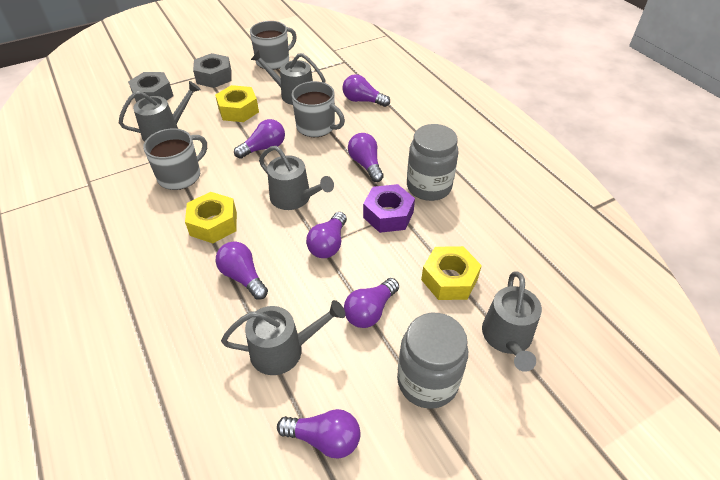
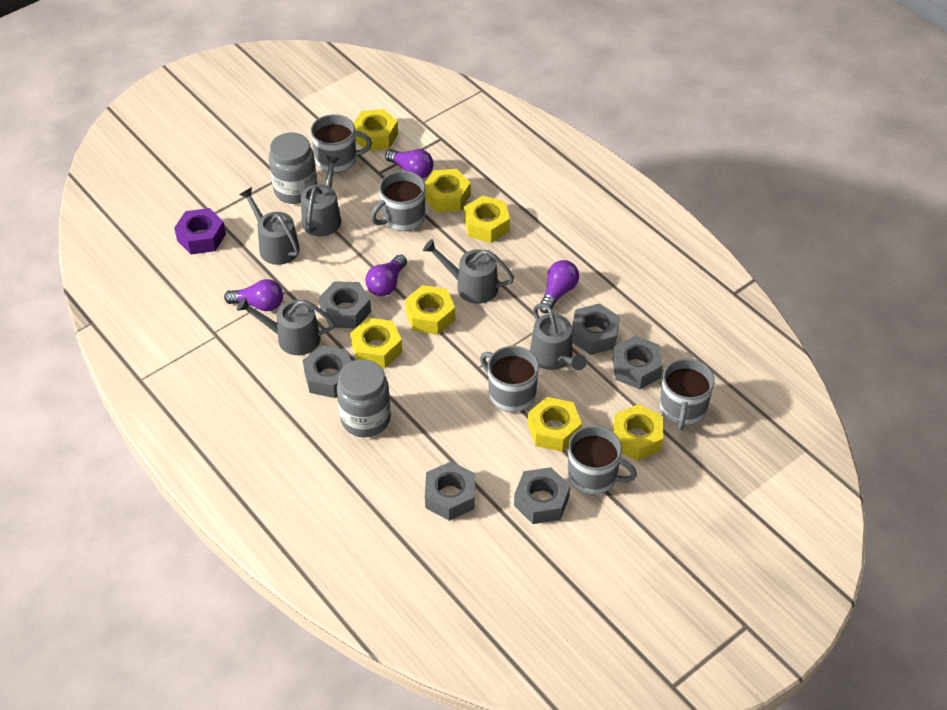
grey mug: 3 -> 5
grey nut: 2 -> 6
purple light bulb: 7 -> 4
yellow nut: 3 -> 7

